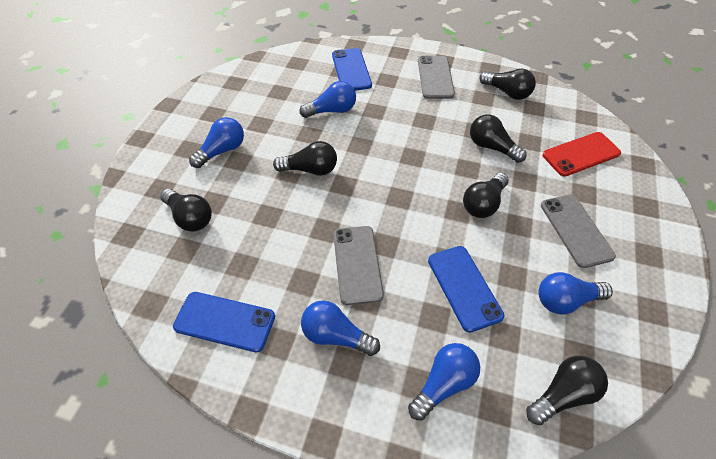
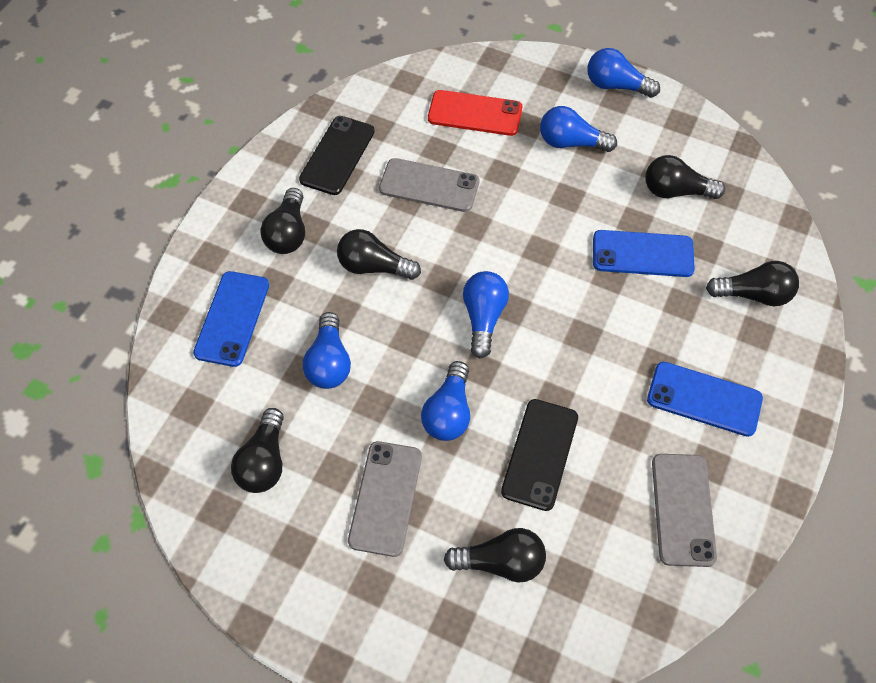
black phone: 0 -> 2

